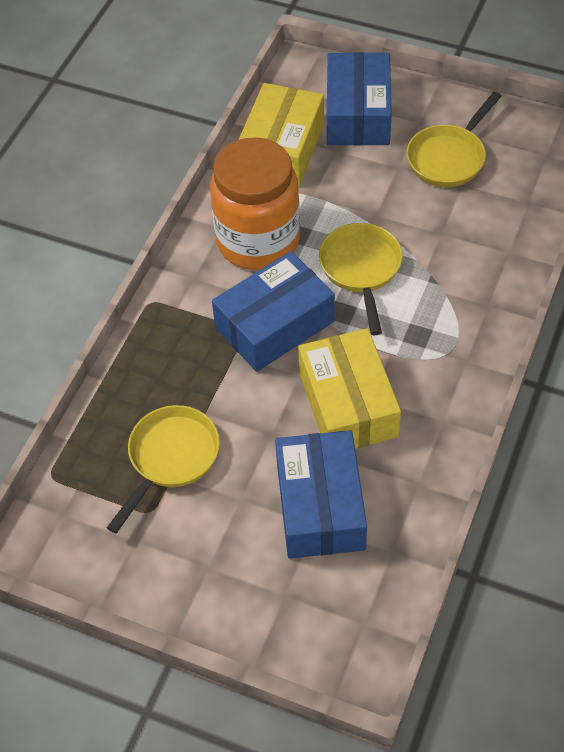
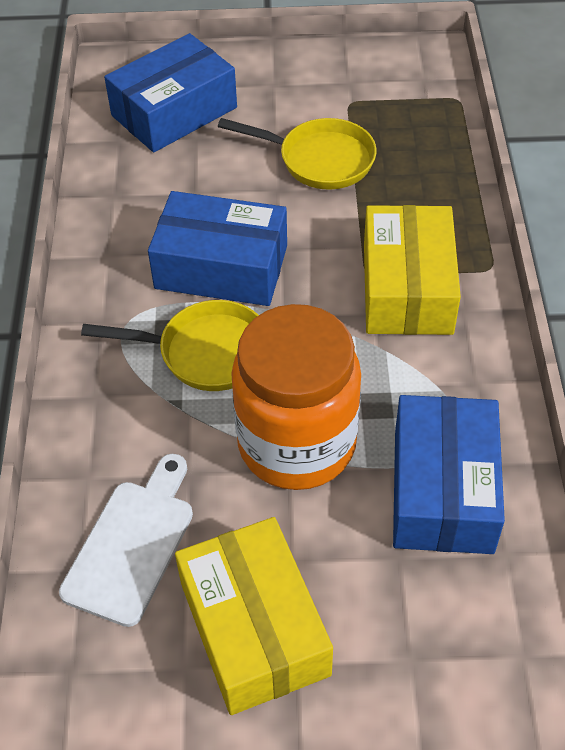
white cutting board: 0 -> 1
yellow pan: 3 -> 2

